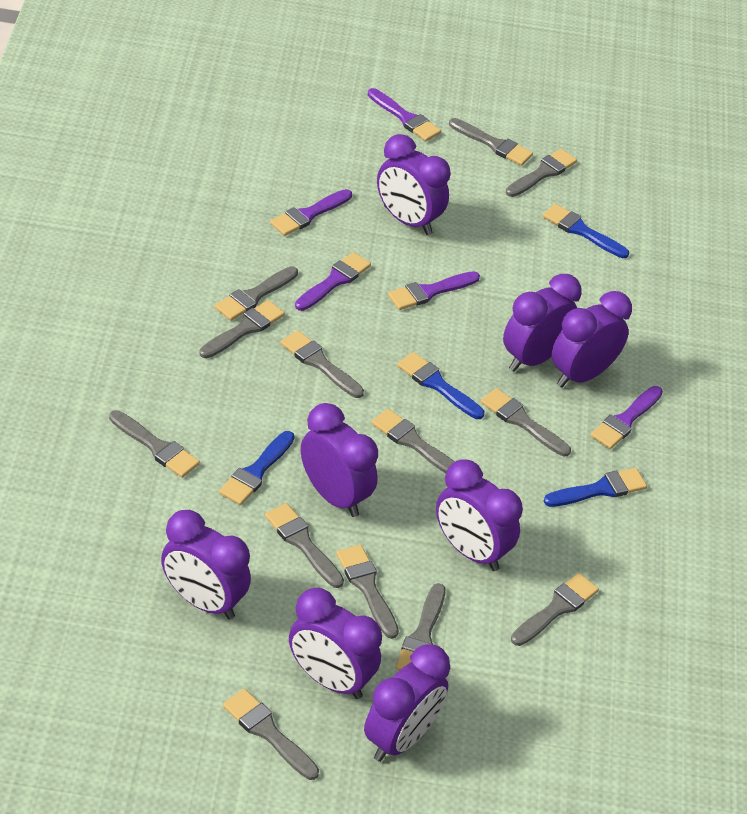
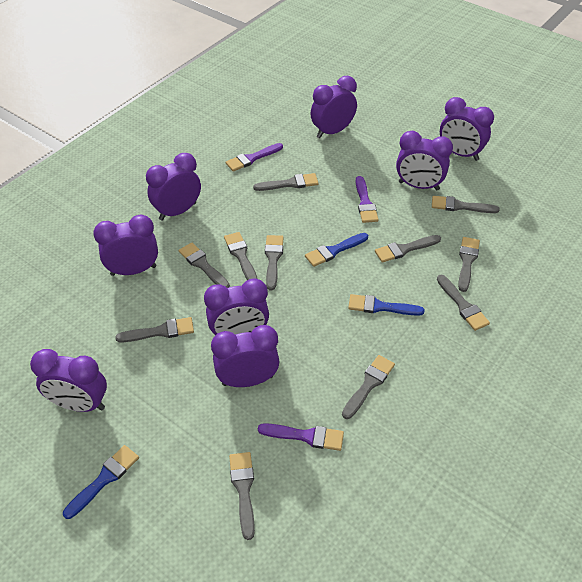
blue brush: 4 -> 3
grey brush: 13 -> 11
purple brush: 5 -> 3

